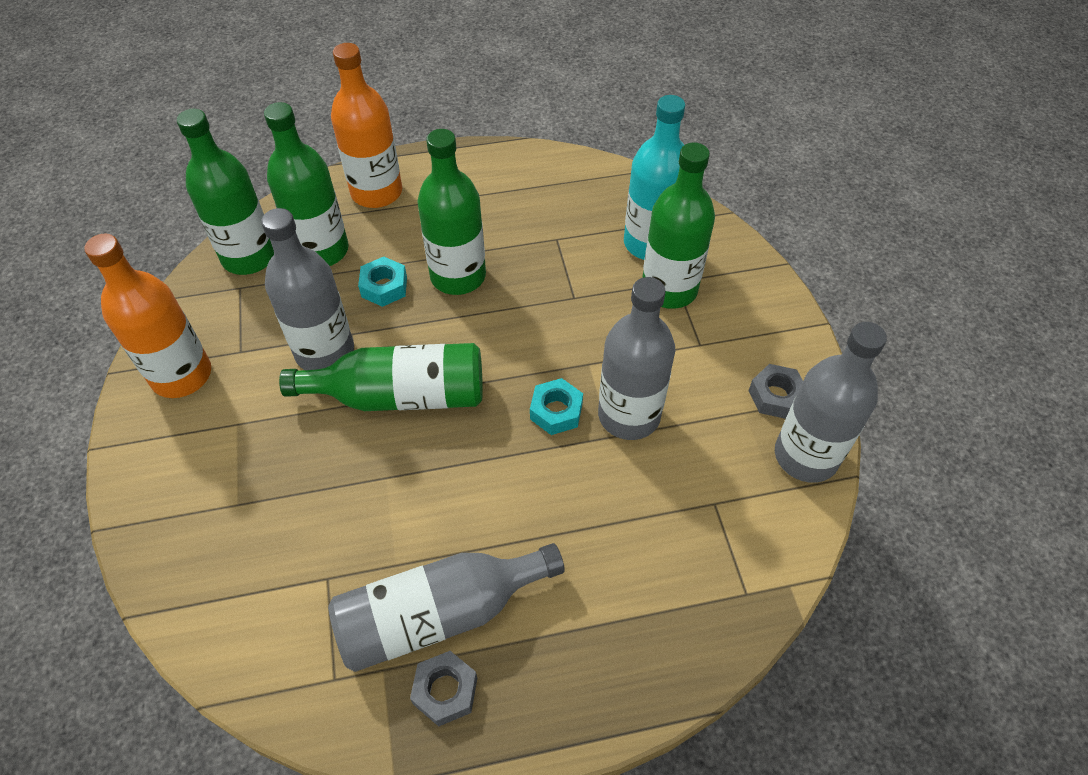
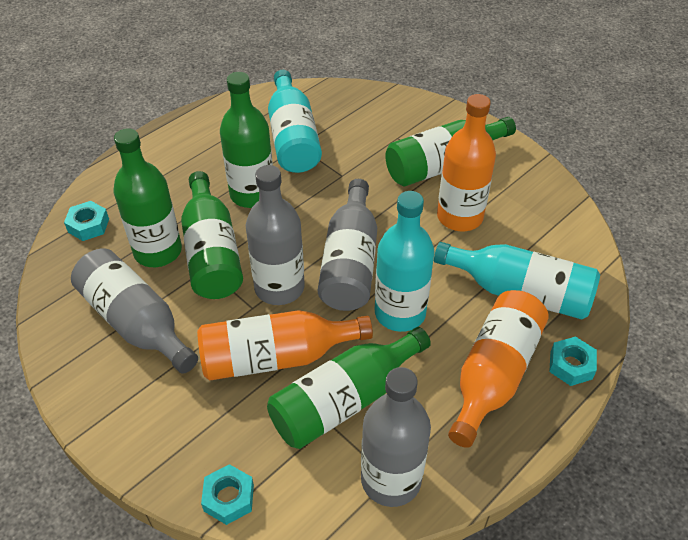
grey nut: 2 -> 0
orange bottle: 2 -> 3
turquoise bottle: 1 -> 3
turquoise nut: 2 -> 3

